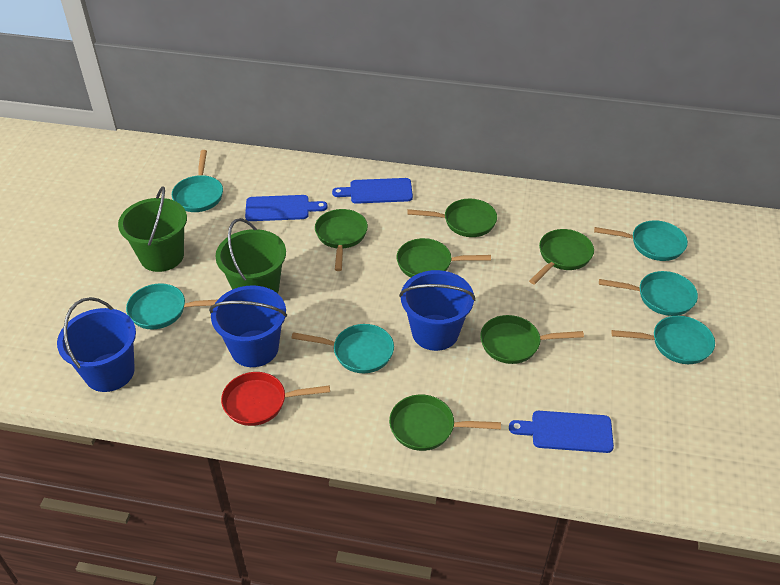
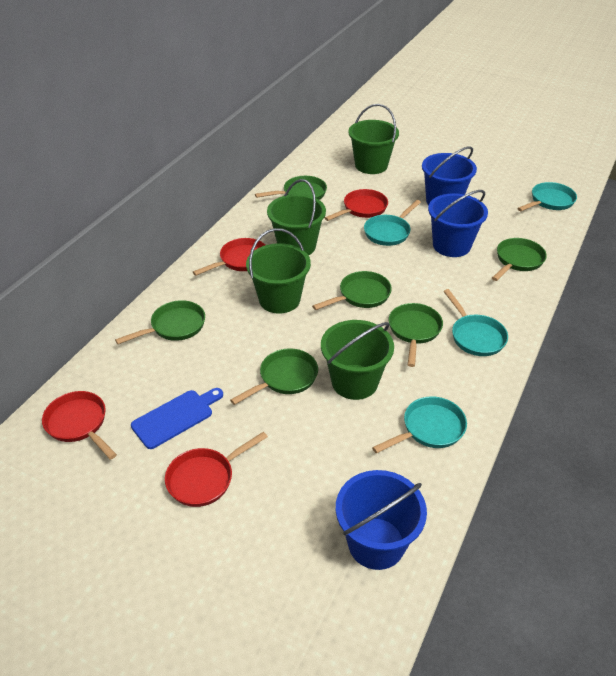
blue cutting board: 3 -> 1
green bucket: 2 -> 4
red pan: 1 -> 4
turquoise pan: 6 -> 4

